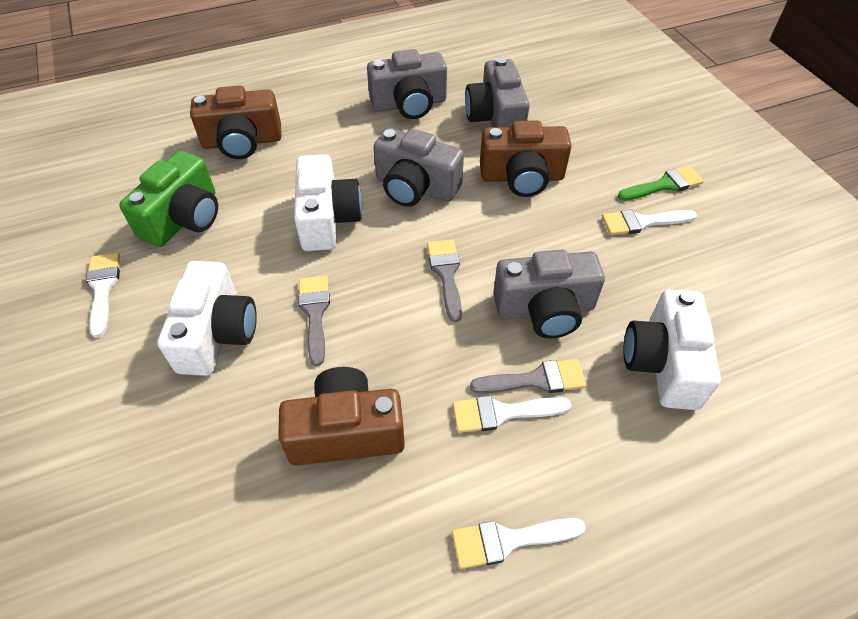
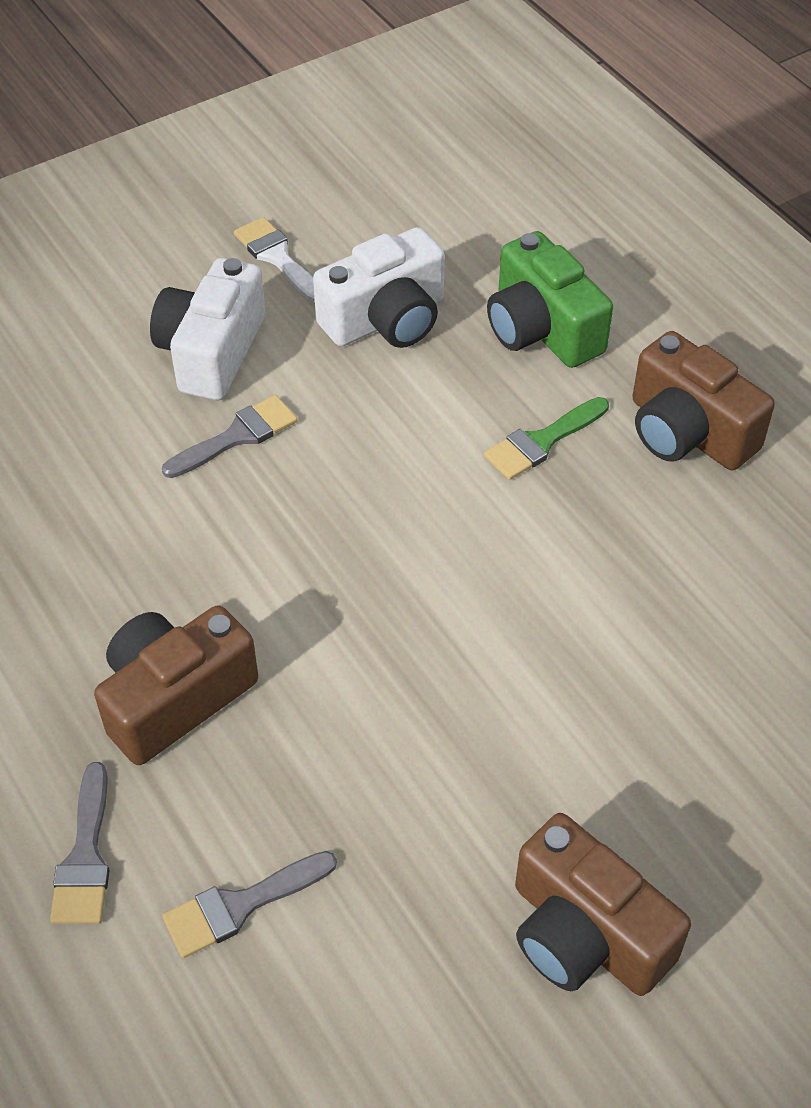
grey camera: 4 -> 0
white brush: 4 -> 1
white camera: 3 -> 2

